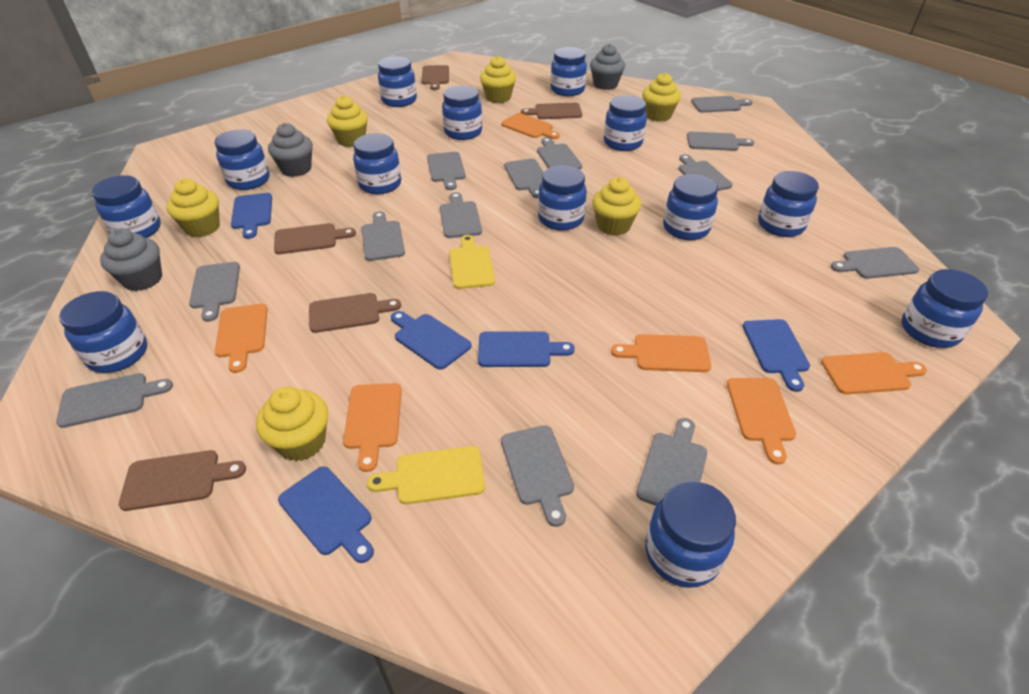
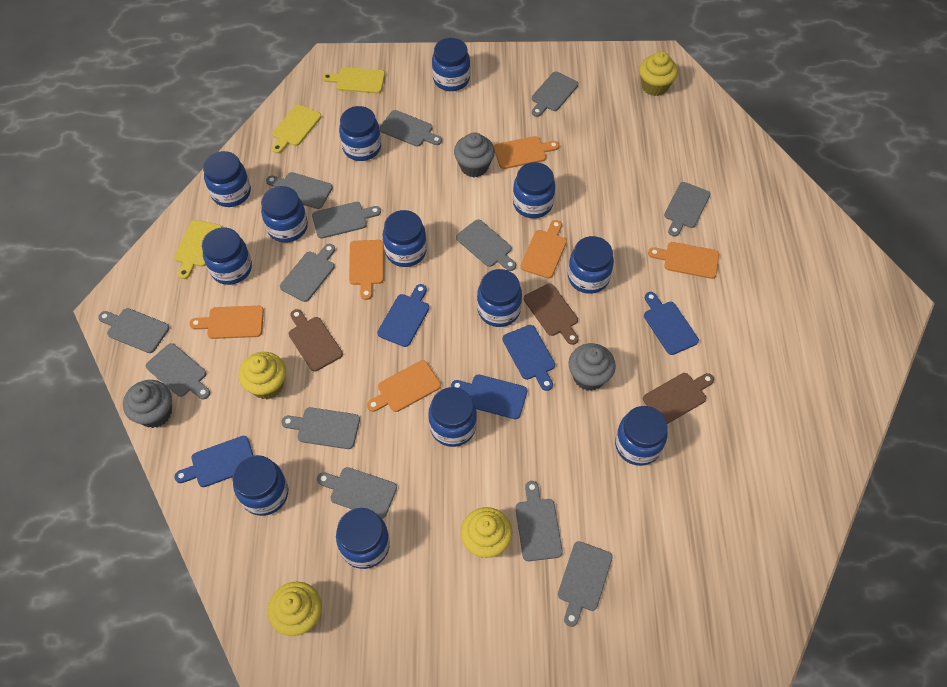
brown cutting board: 5 -> 3
yellow cupcake: 6 -> 4
yellow cutting board: 2 -> 3

